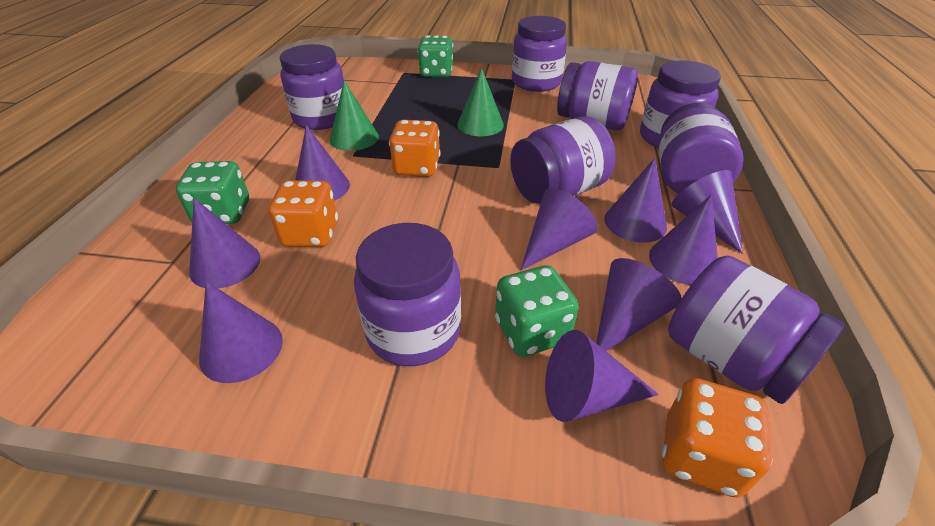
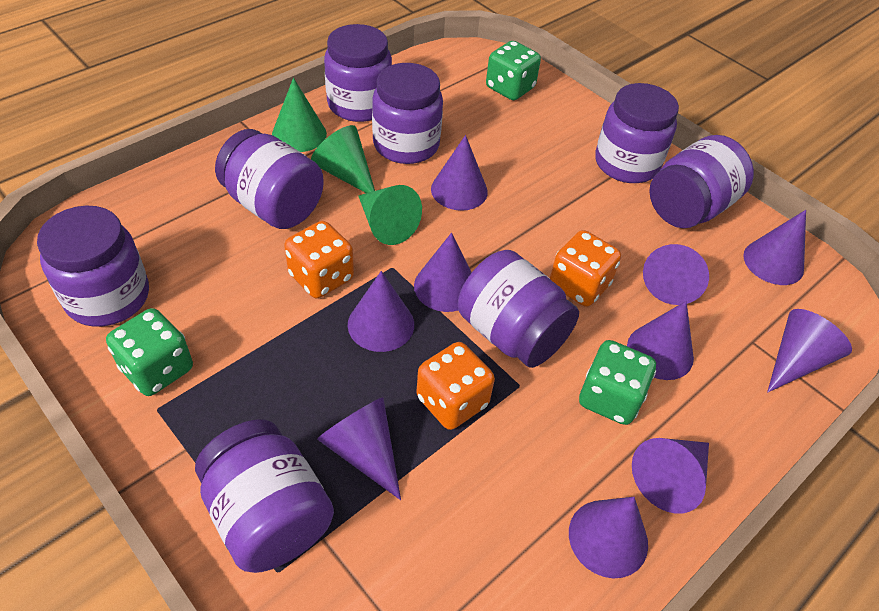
green cone: 2 -> 3
purple cone: 9 -> 10

